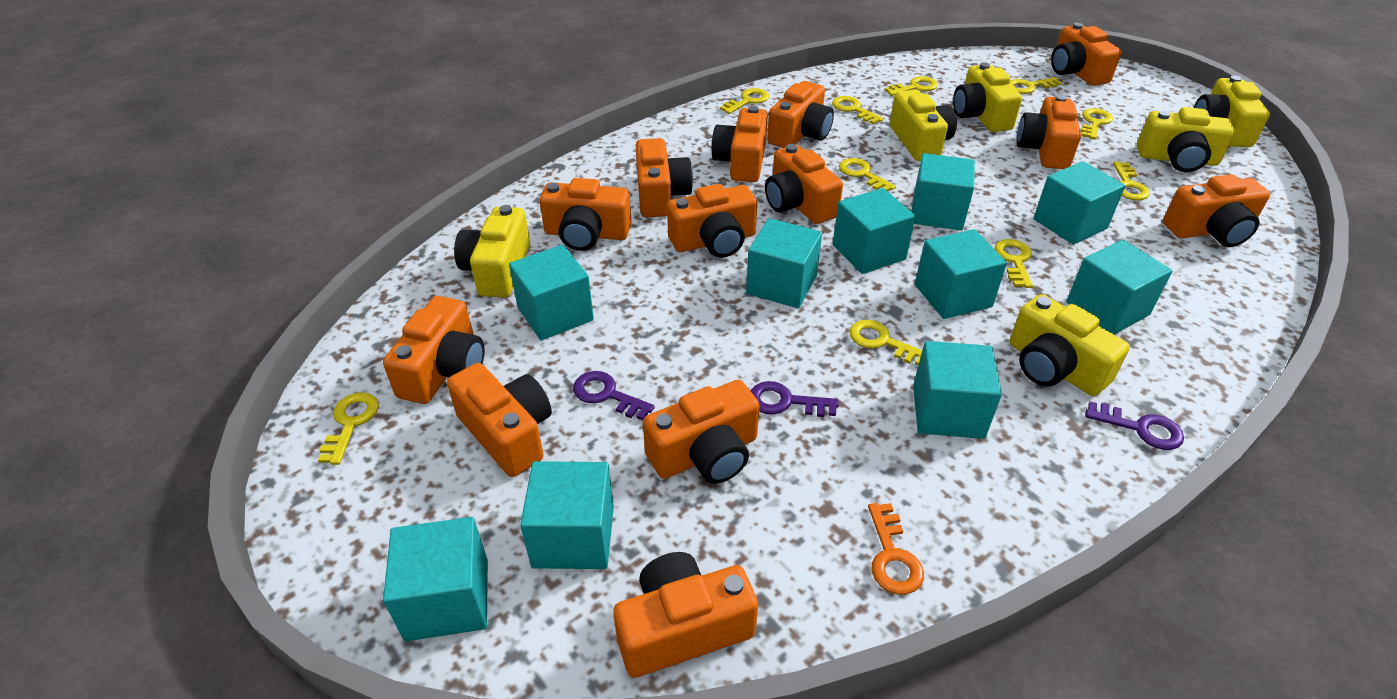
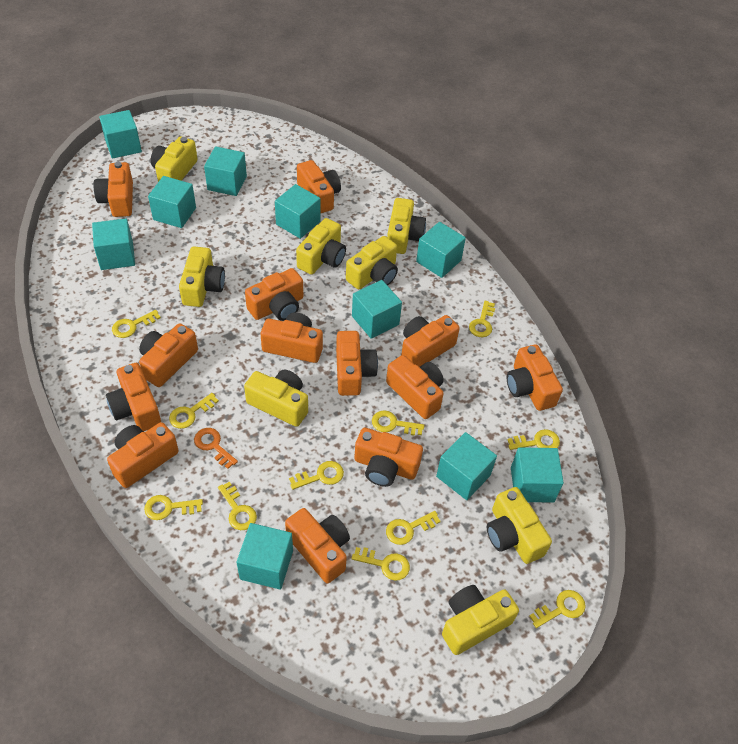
purple key: 3 -> 0
yellow camera: 6 -> 8
yellow key: 10 -> 11

